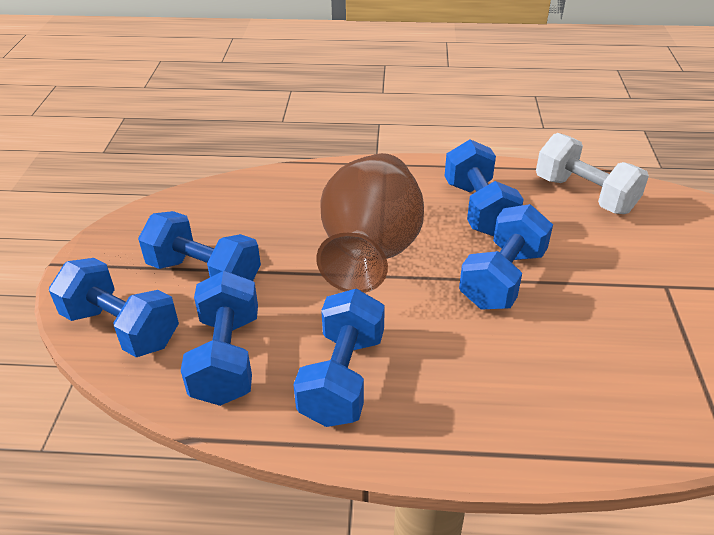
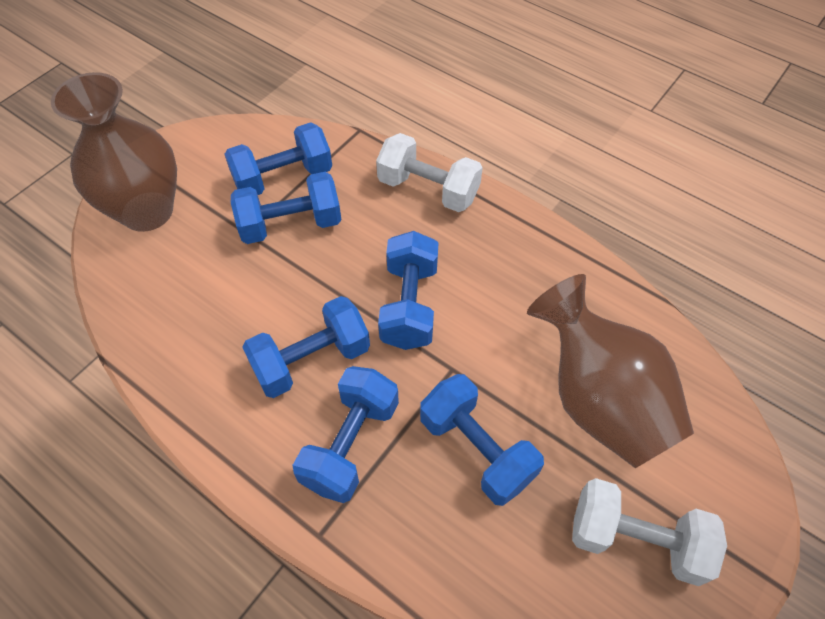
brown vase: 1 -> 2
white dumbbell: 1 -> 2

